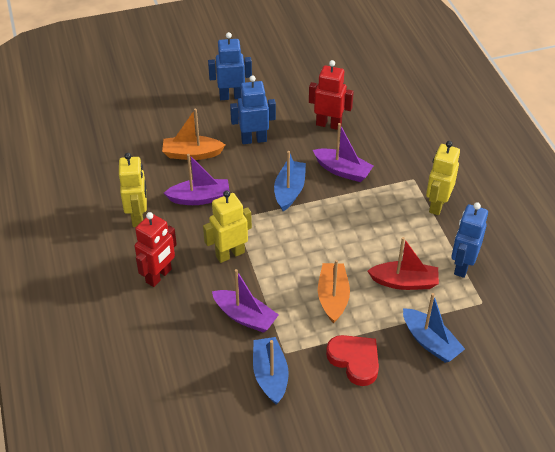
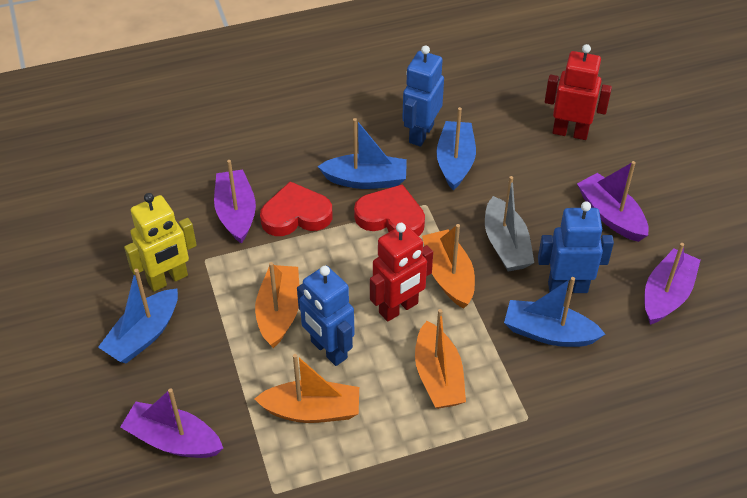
blue boat: 3 -> 4
grey boat: 0 -> 1
orange boat: 2 -> 4
purple boat: 3 -> 4
red boat: 1 -> 0
red heart: 1 -> 2
yellow robot: 3 -> 1

